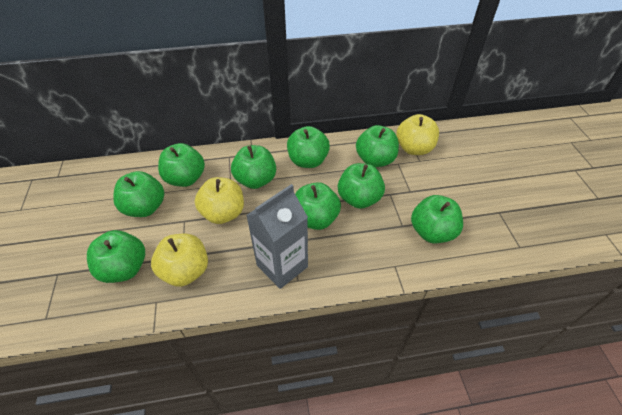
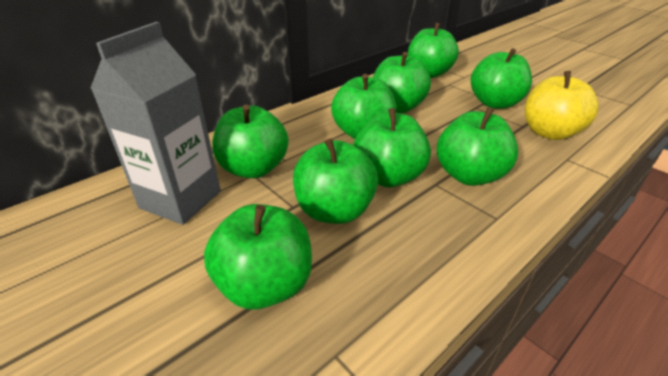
yellow apple: 3 -> 1

